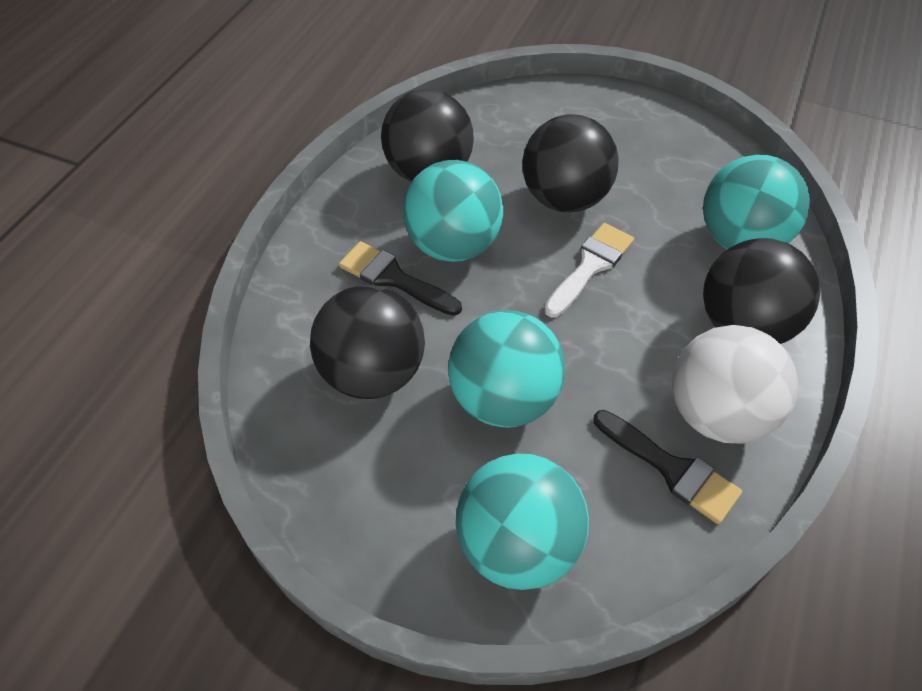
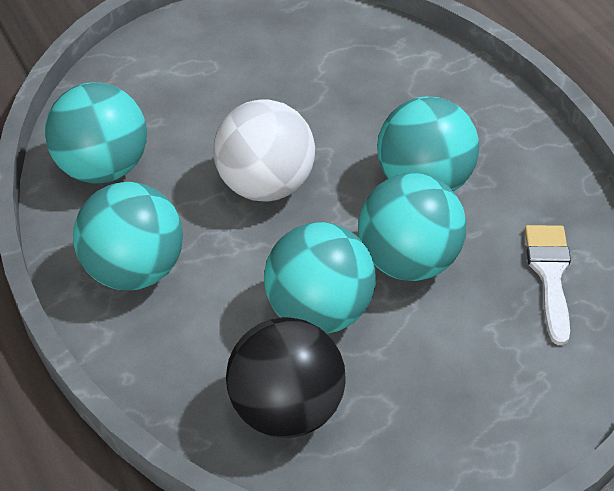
black ball: 4 -> 1
black brush: 2 -> 0
turquoise ball: 4 -> 5

